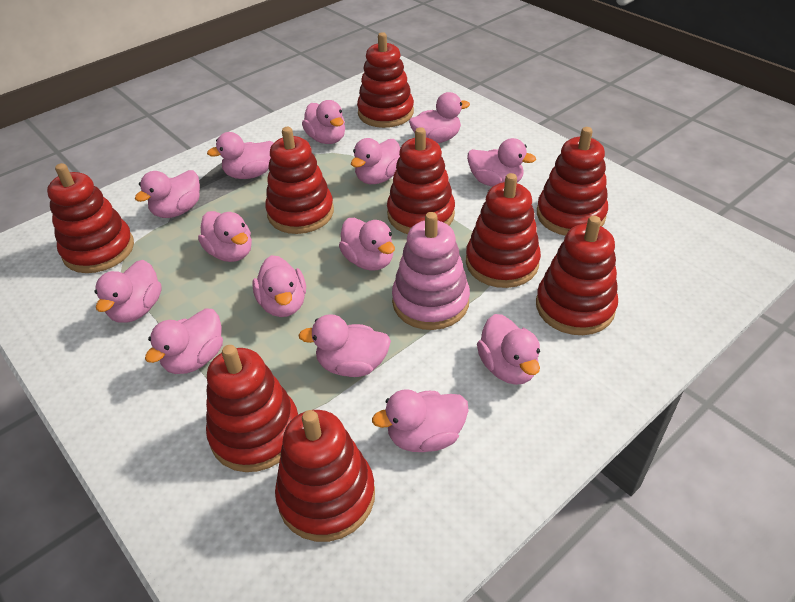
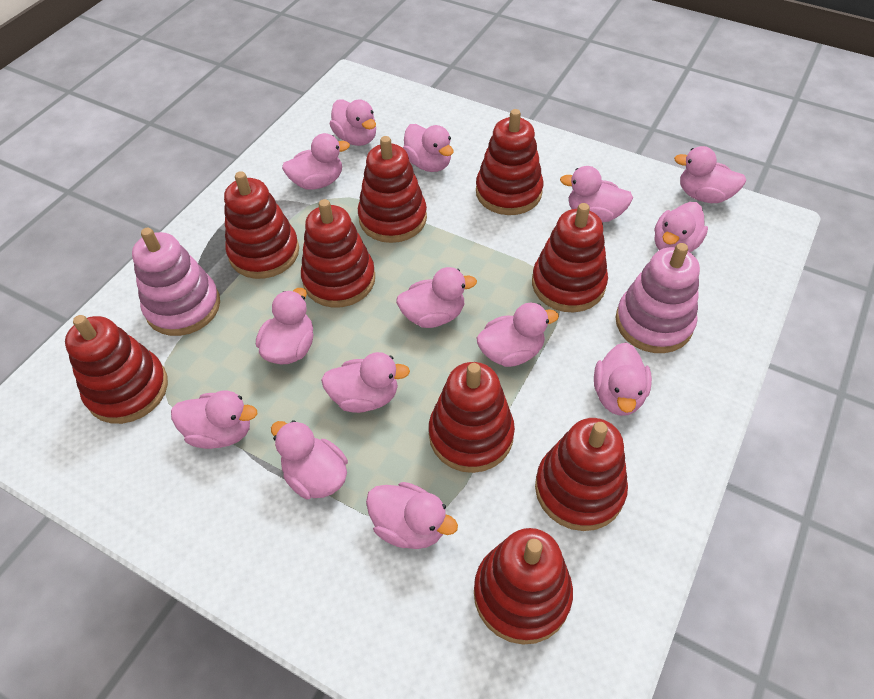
pink stacking toy: 1 -> 2

